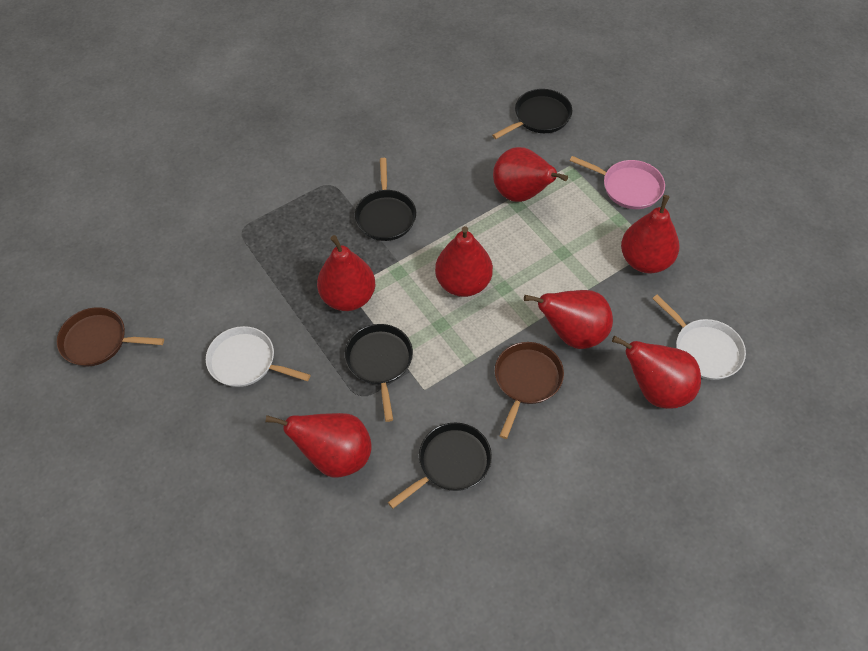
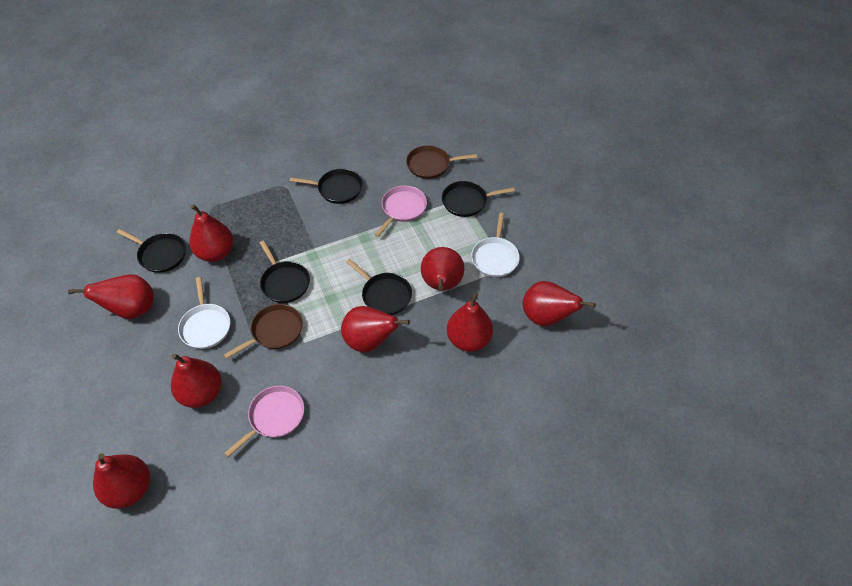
black pan: 4 -> 5
pink pan: 1 -> 2
red pear: 7 -> 8

